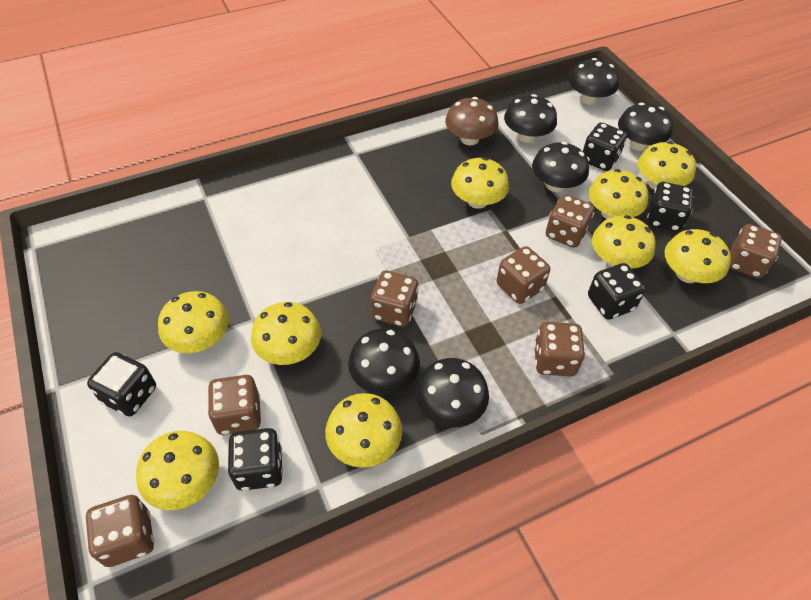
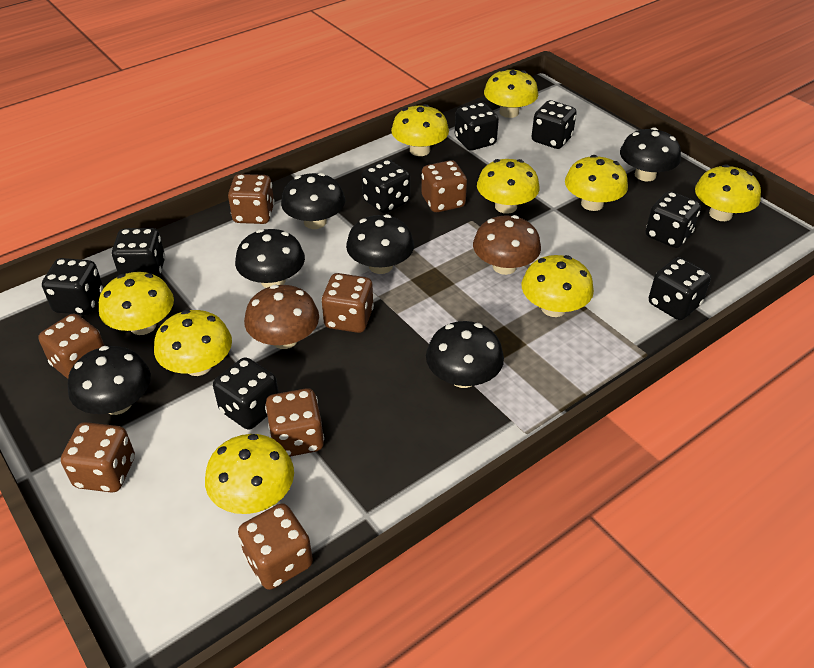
black dice: 5 -> 8
brown mushroom: 1 -> 2

